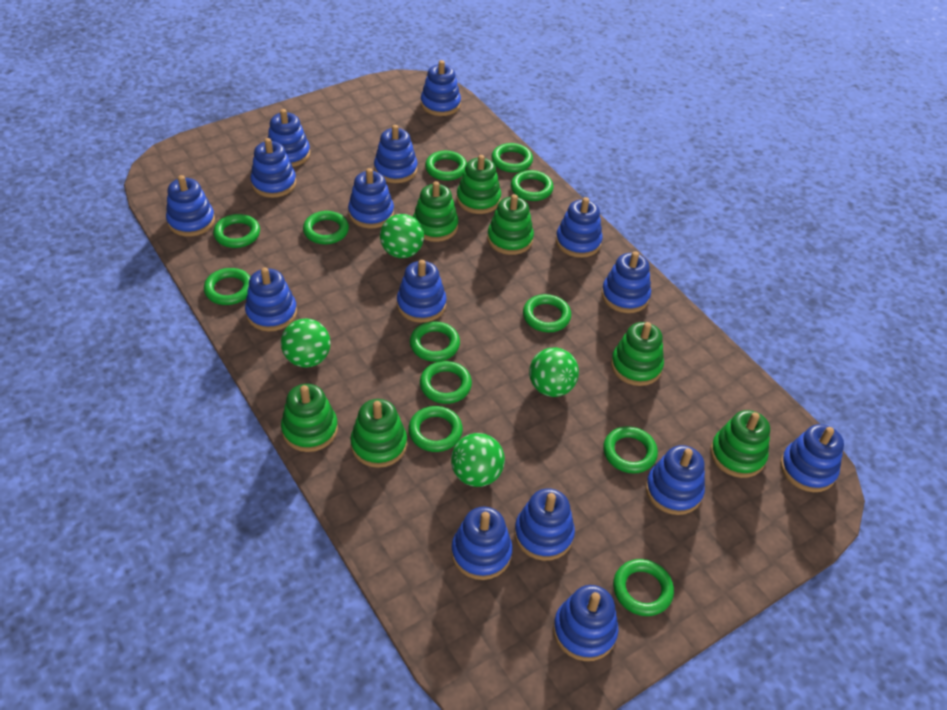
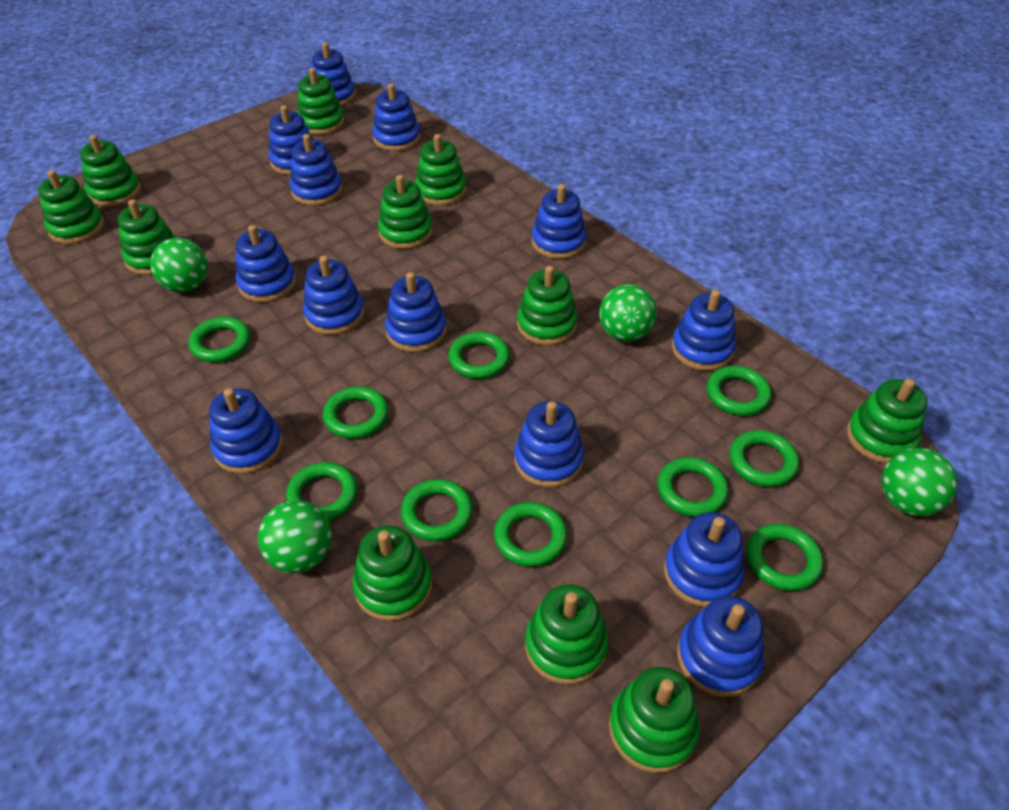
blue stacking toy: 15 -> 13
green ring: 12 -> 10
green stacking toy: 7 -> 11

